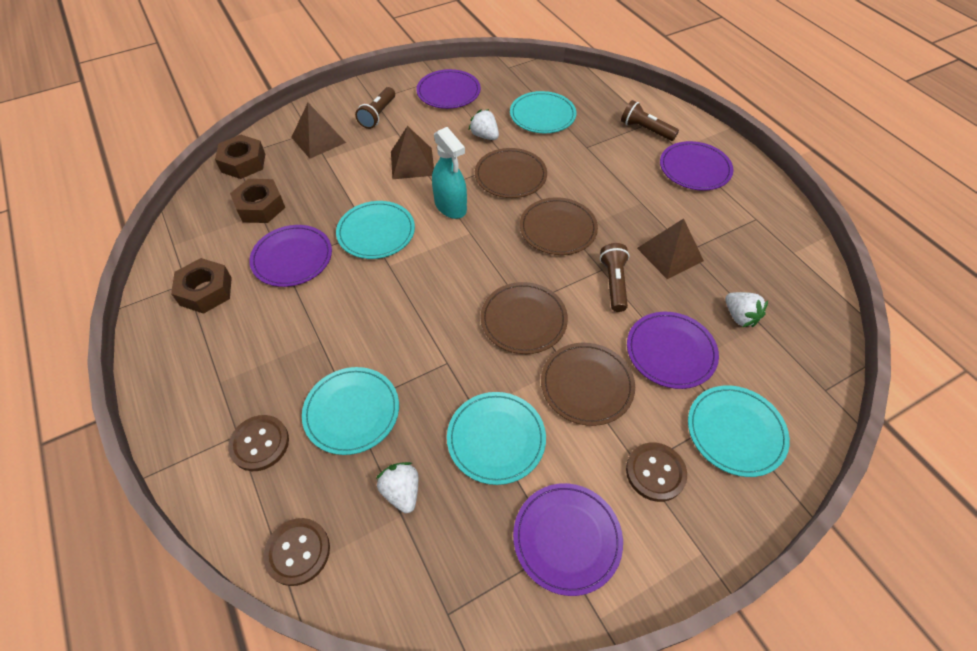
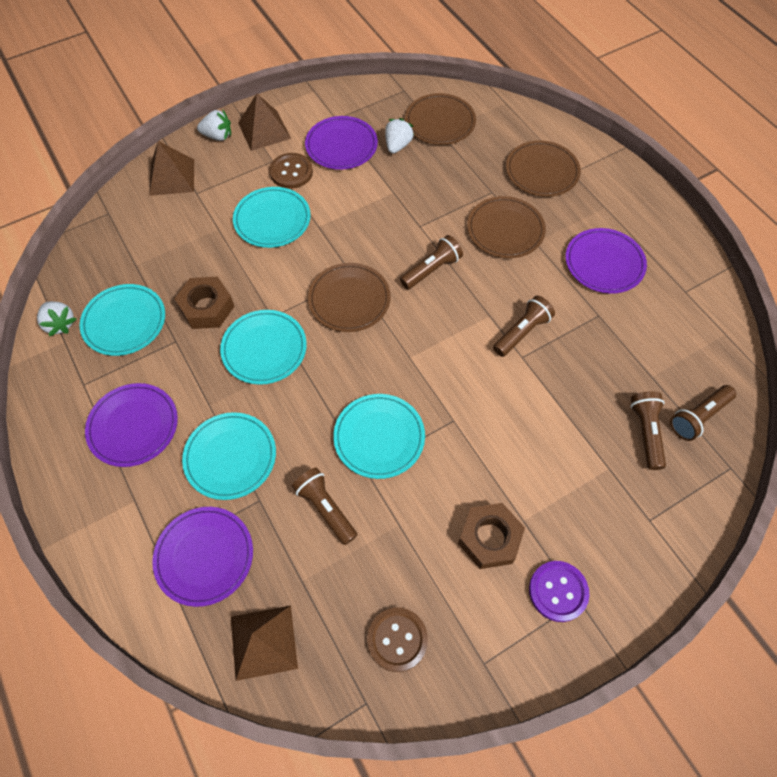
brown button: 3 -> 2
brown flashlight: 3 -> 5
brown nut: 3 -> 2
purple button: 0 -> 1
purple plate: 5 -> 4
turquoise spray bottle: 1 -> 0

